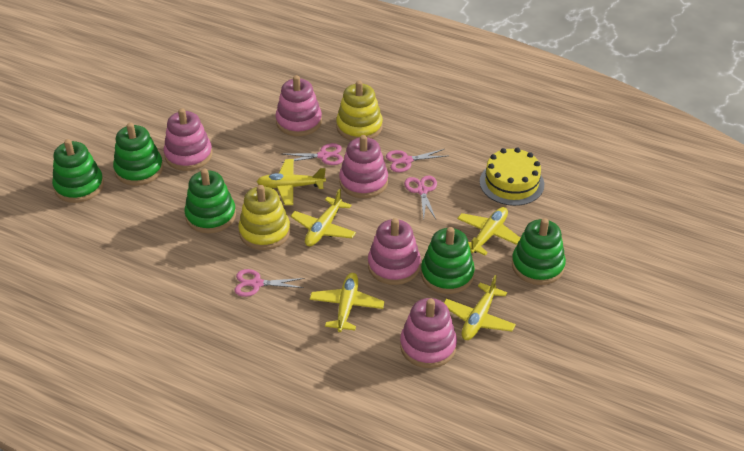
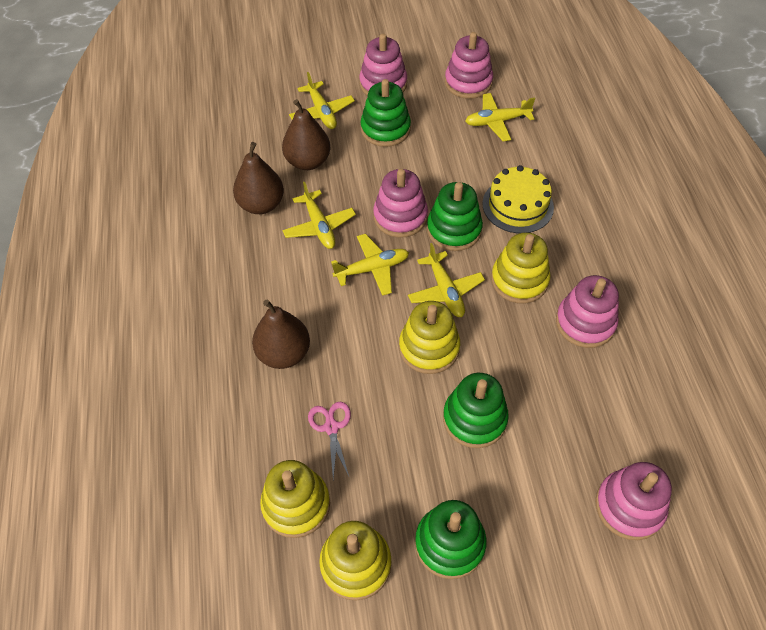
brown pear: 0 -> 3
green stacking toy: 5 -> 4
pink scissors: 4 -> 1
yellow stacking toy: 2 -> 4

